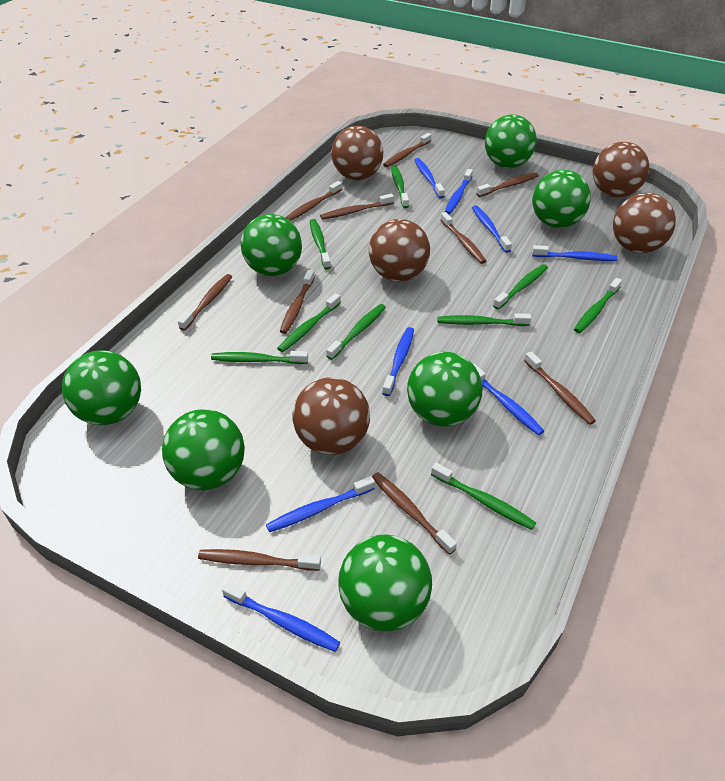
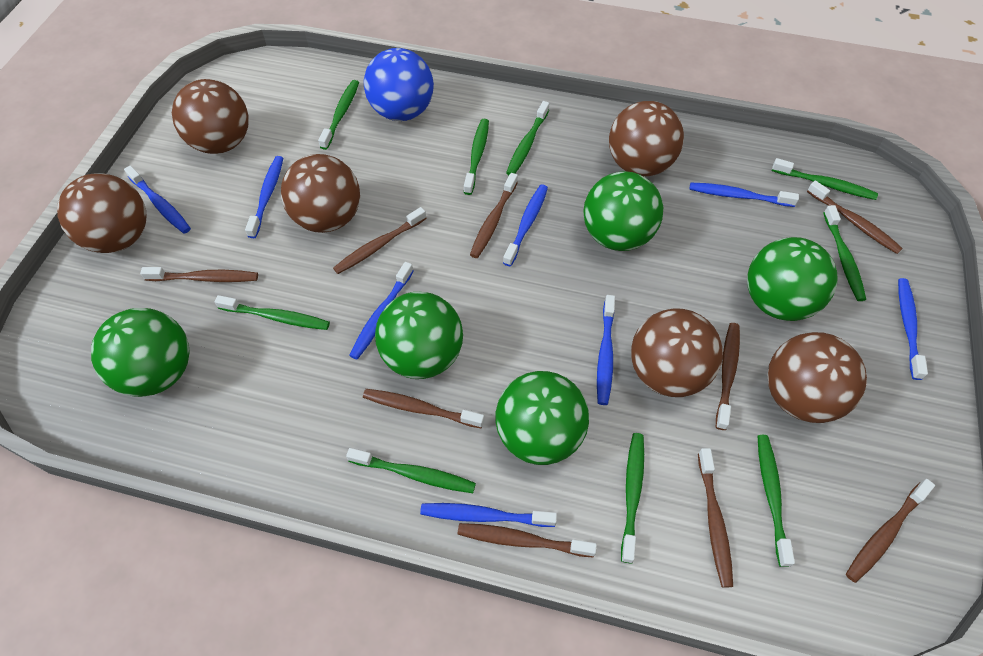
blue ball: 0 -> 1
brown ball: 5 -> 6
brown toothbrush: 10 -> 9
green ball: 7 -> 5

